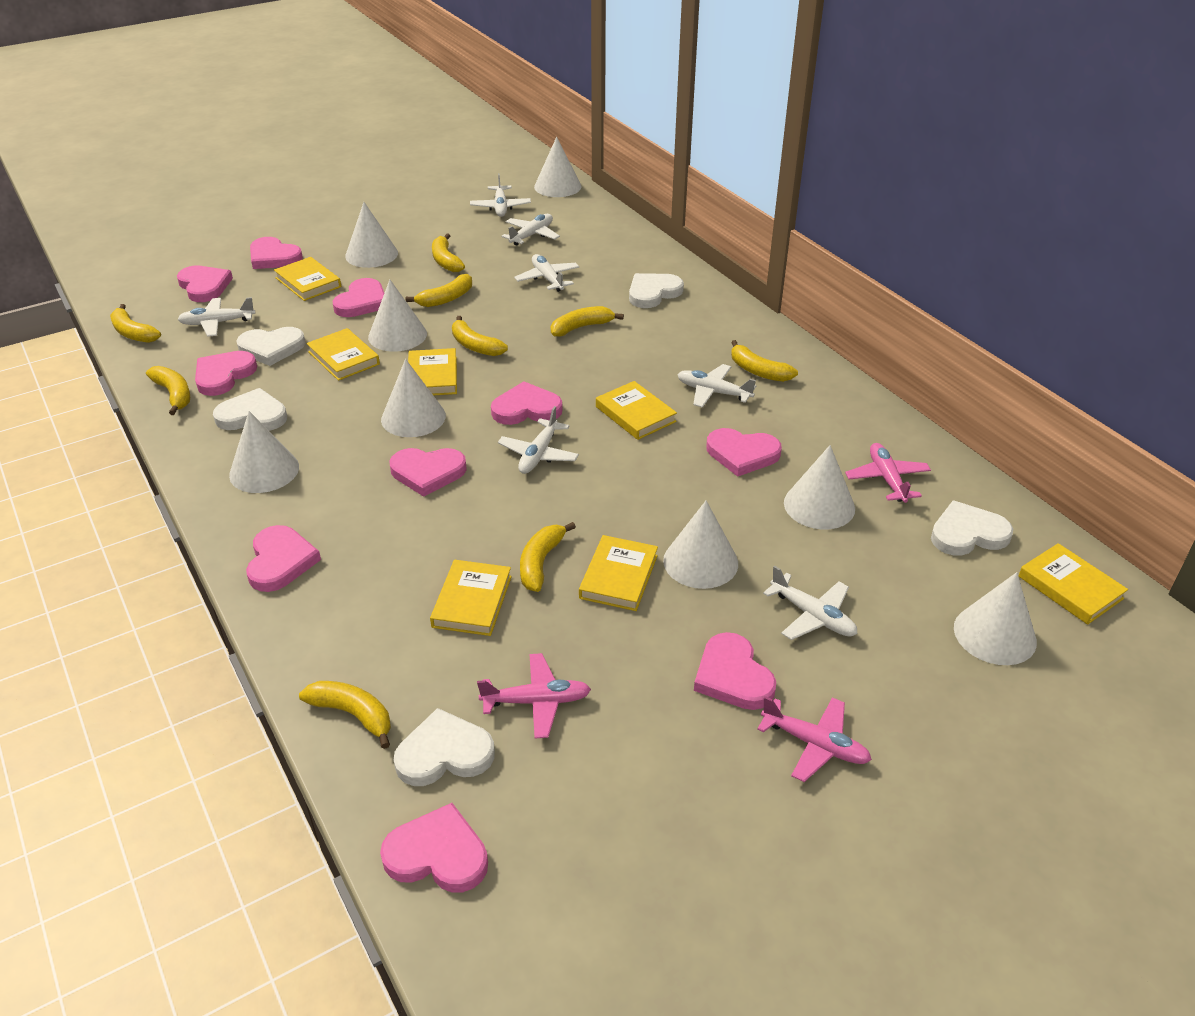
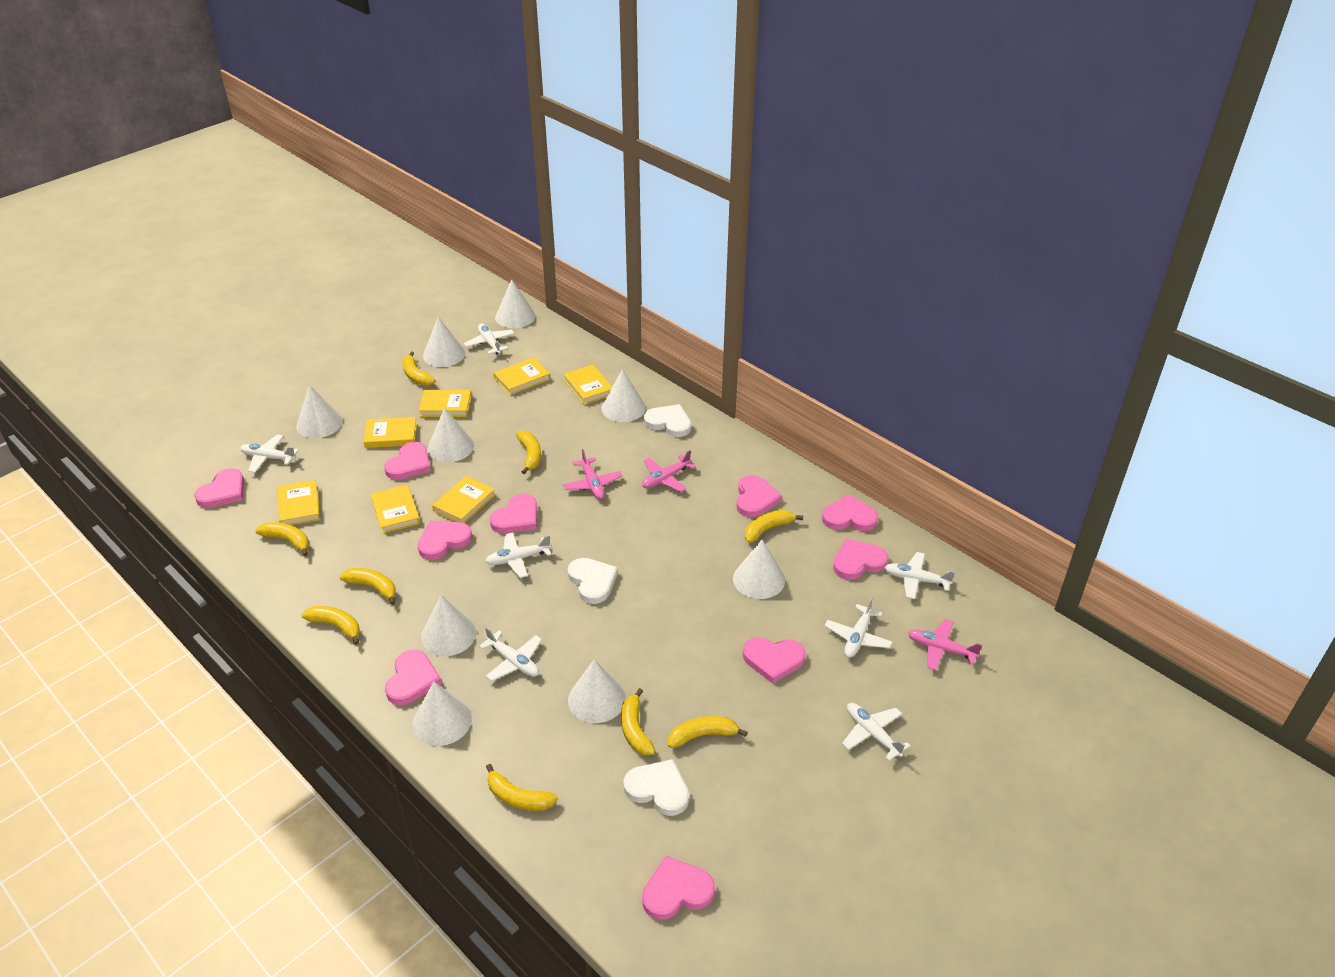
white cone: 8 -> 9
white heart: 5 -> 3

